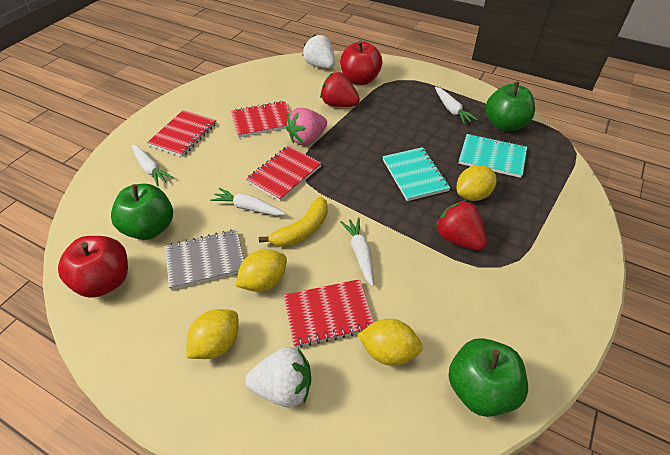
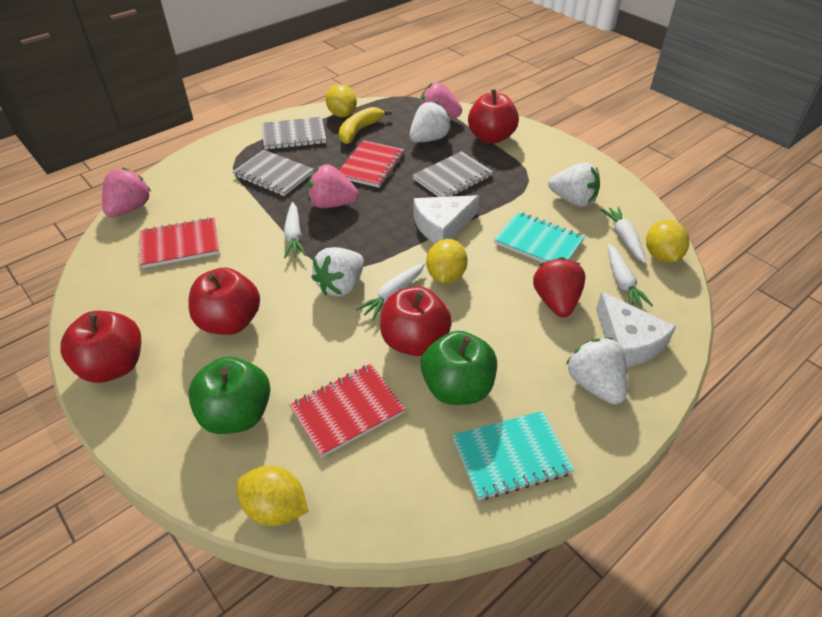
green apple: 3 -> 2
grey notebook: 1 -> 3
pink strawberry: 1 -> 3
red apple: 2 -> 4
red notebook: 4 -> 3
red strawberry: 2 -> 1
white cheese: 0 -> 2
white strawberry: 2 -> 4

